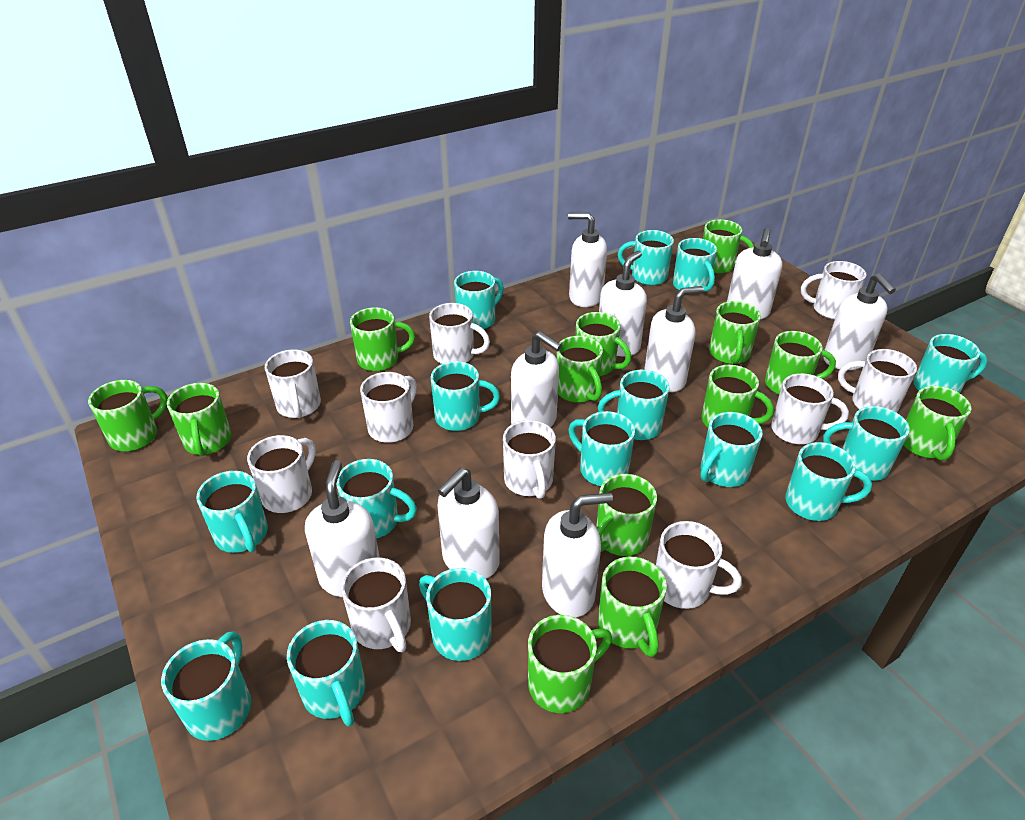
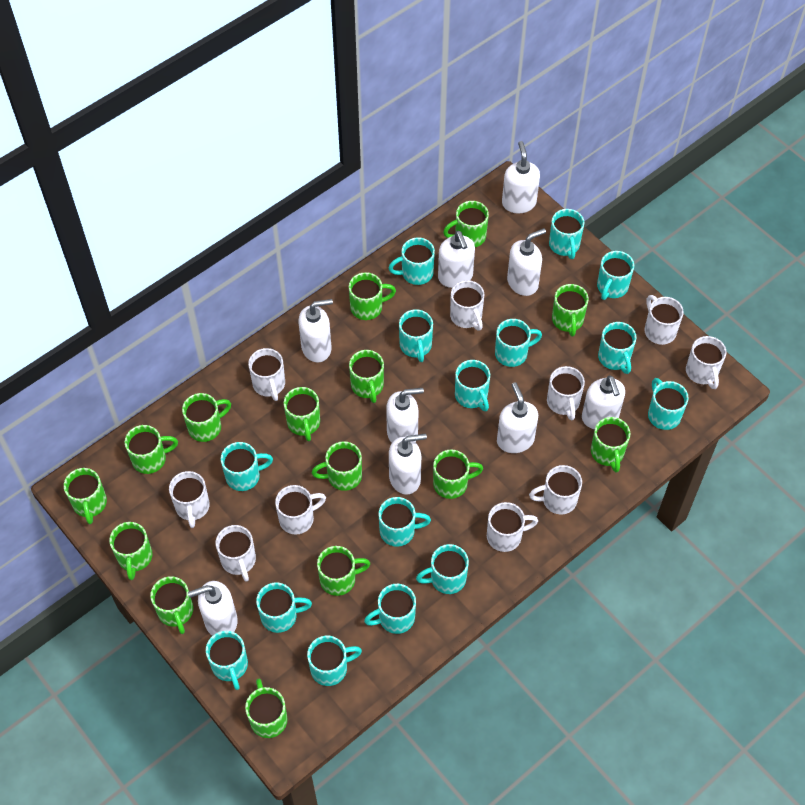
green mug: 13 -> 15

